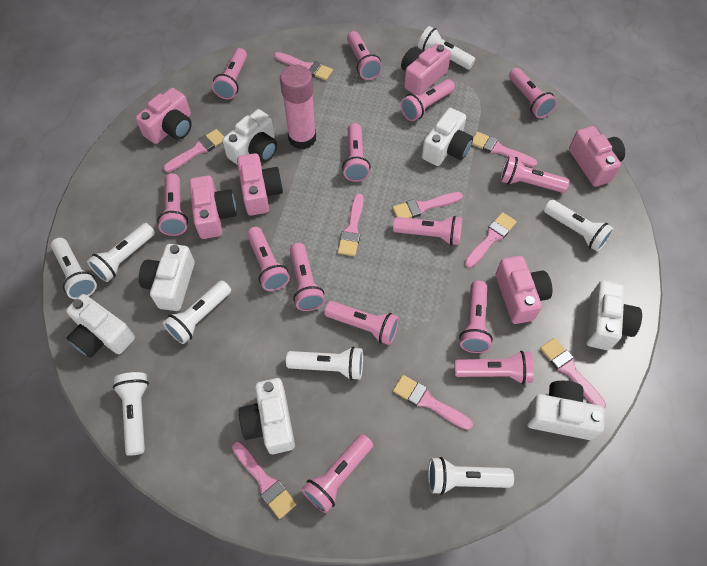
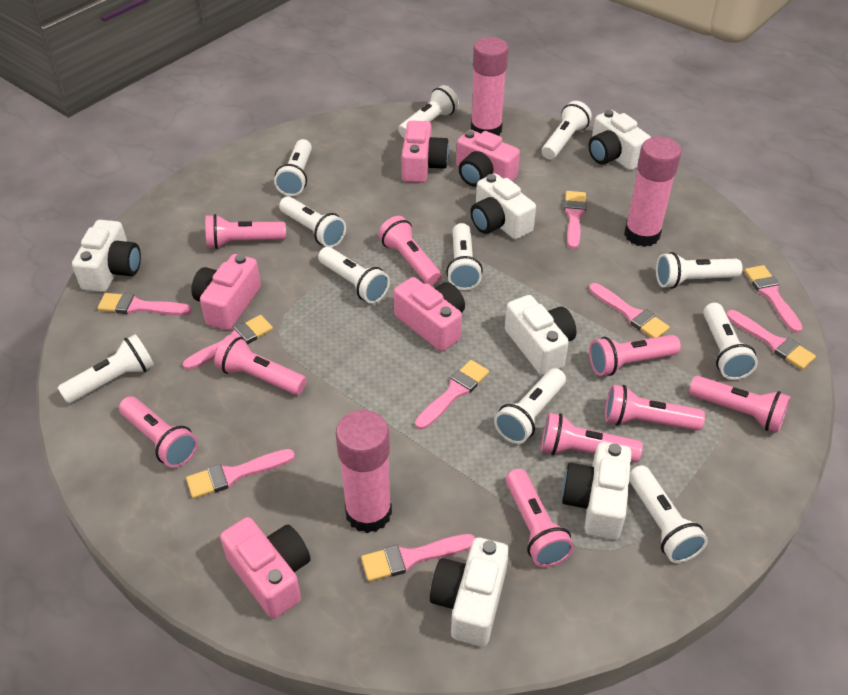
pink camera: 6 -> 5
pink flashlight: 14 -> 9
pink glue stick: 1 -> 3
white camera: 7 -> 6
white flashlight: 8 -> 11

